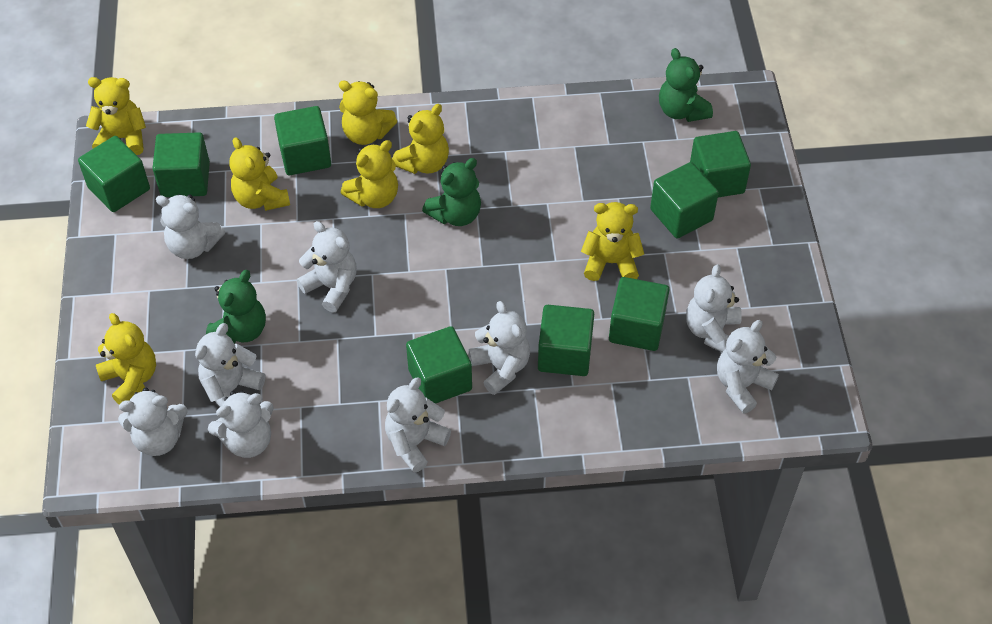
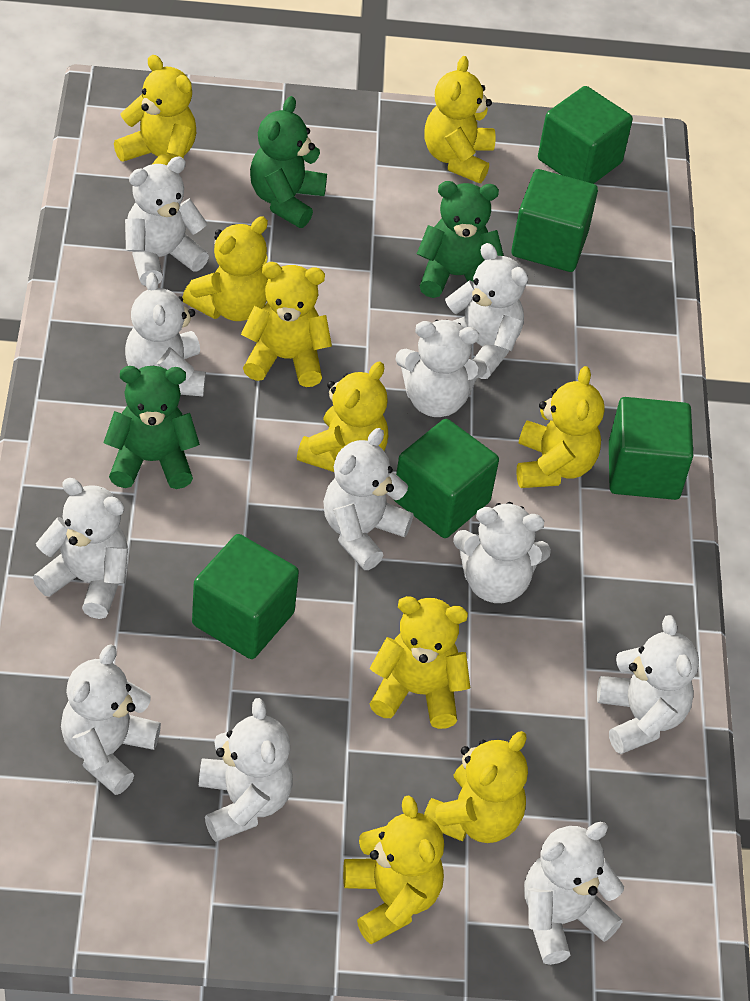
green cube: 8 -> 5
white teddy bear: 9 -> 11
yellow teddy bear: 7 -> 9

